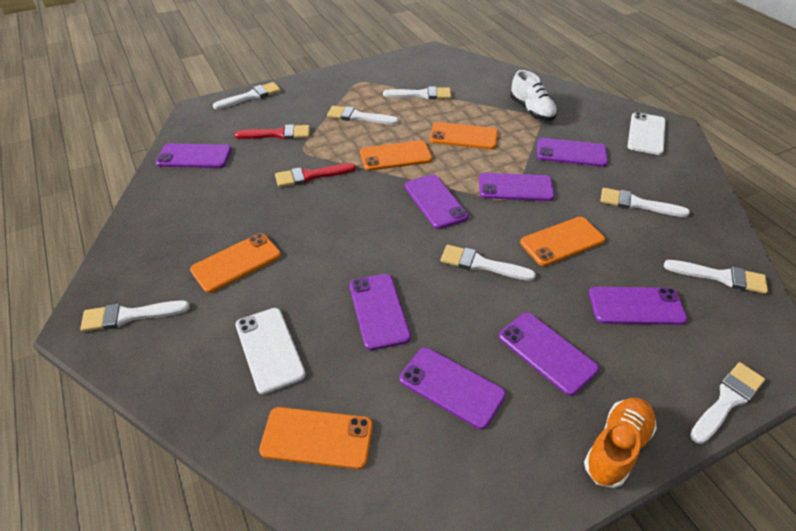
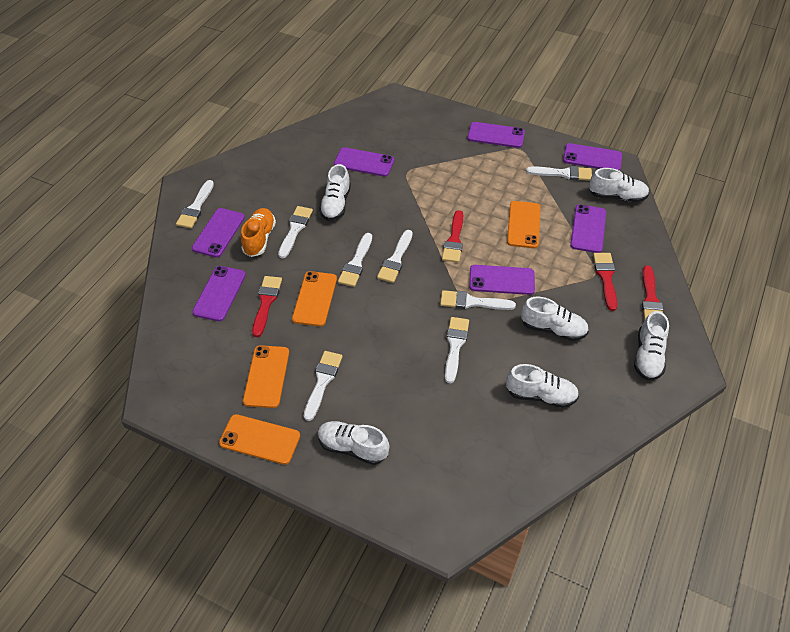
orange phone: 5 -> 4
purple phone: 8 -> 7
red brush: 2 -> 4
white phone: 2 -> 0
white shoe: 1 -> 6

